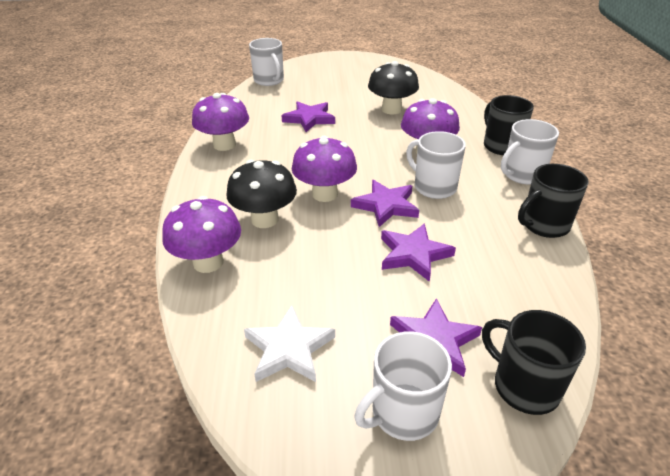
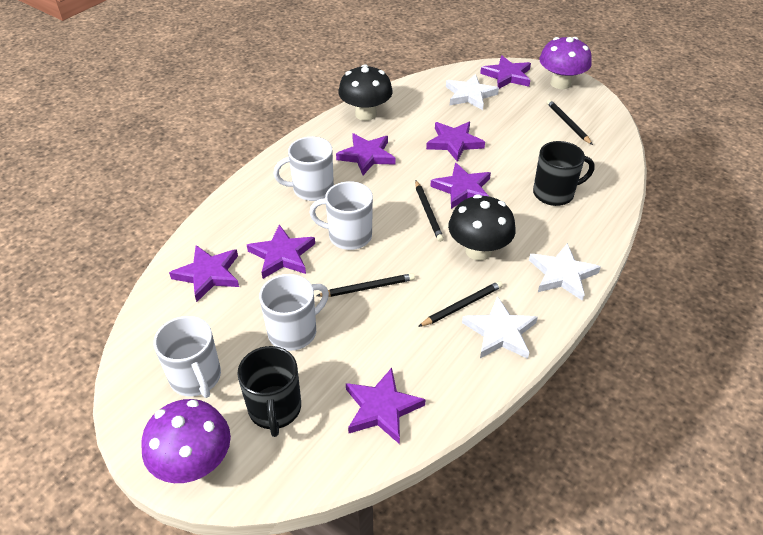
black mug: 3 -> 2
black pencil: 0 -> 4
purple mushroom: 4 -> 2
purple star: 4 -> 7
white star: 1 -> 3

